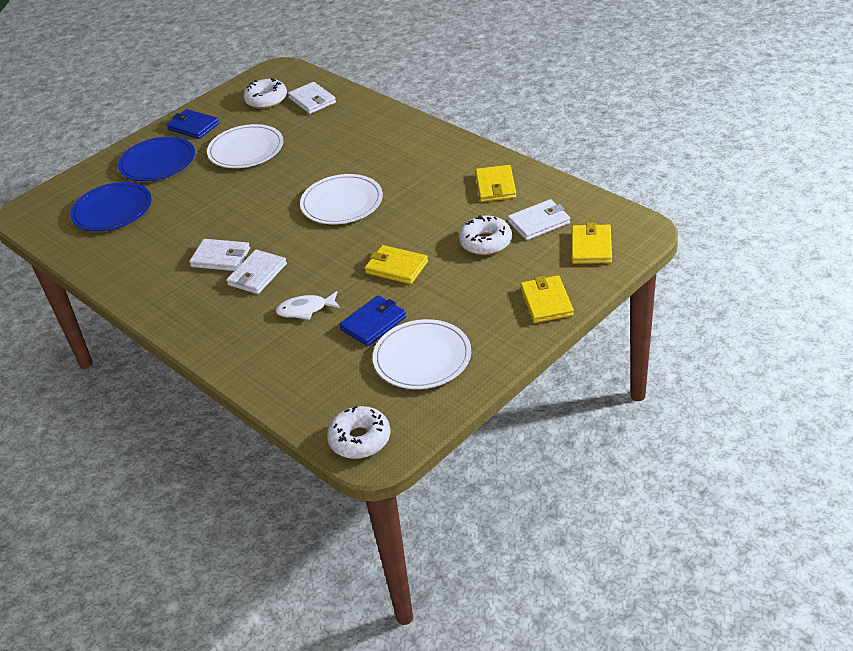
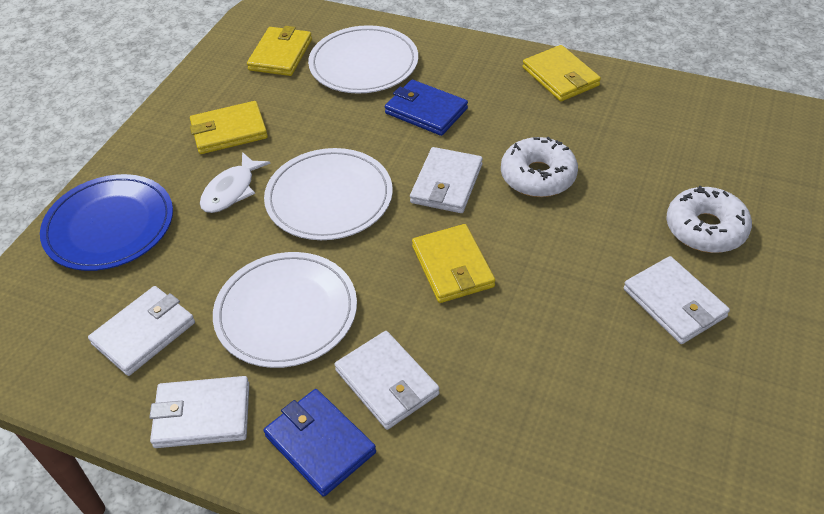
blue plate: 2 -> 1
white donut: 3 -> 2
white wallet: 4 -> 5

